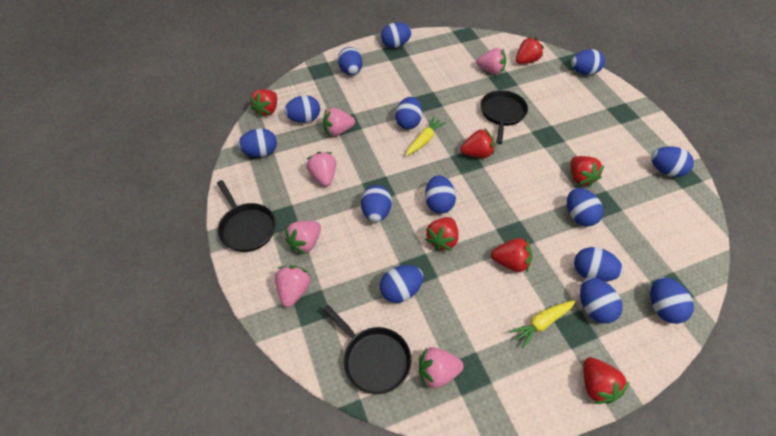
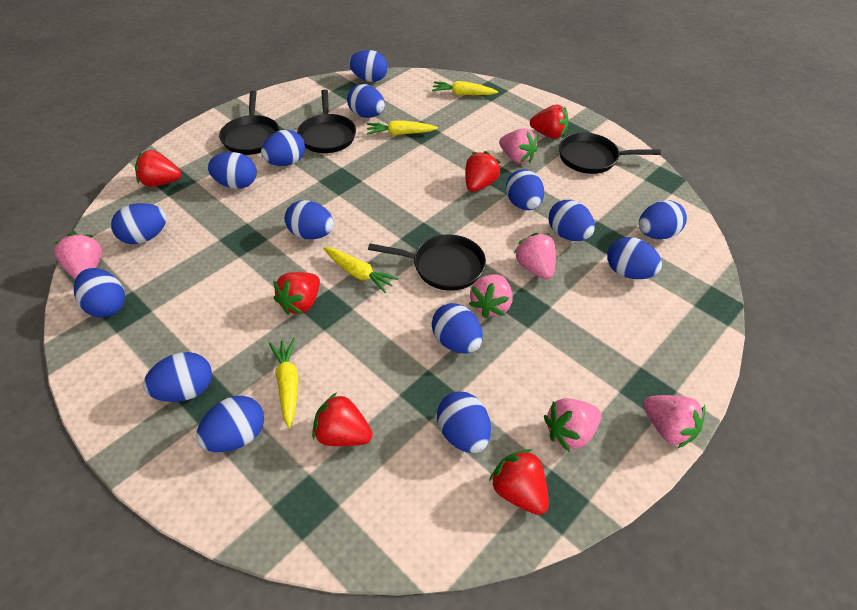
black pan: 3 -> 4
blue egg: 14 -> 15
red strawberry: 7 -> 6
yellow carrot: 2 -> 4

